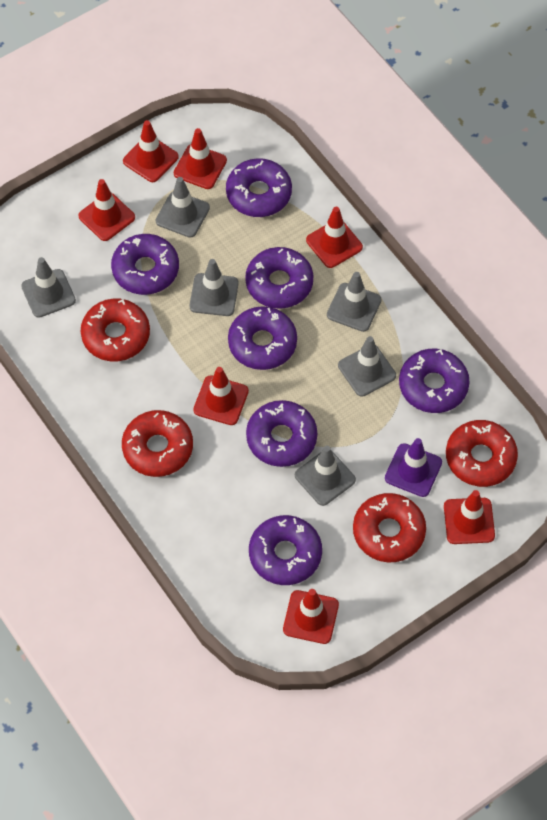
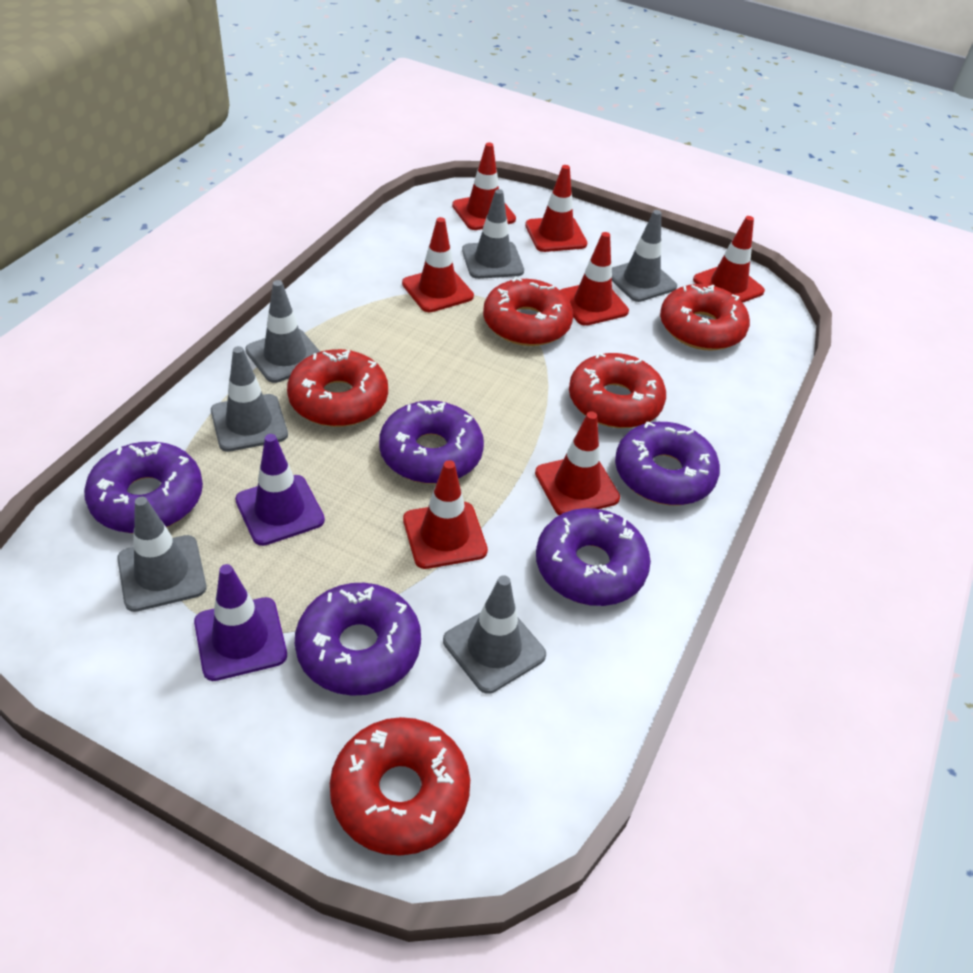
purple donut: 7 -> 5
purple traffic cone: 1 -> 2
red donut: 4 -> 5

